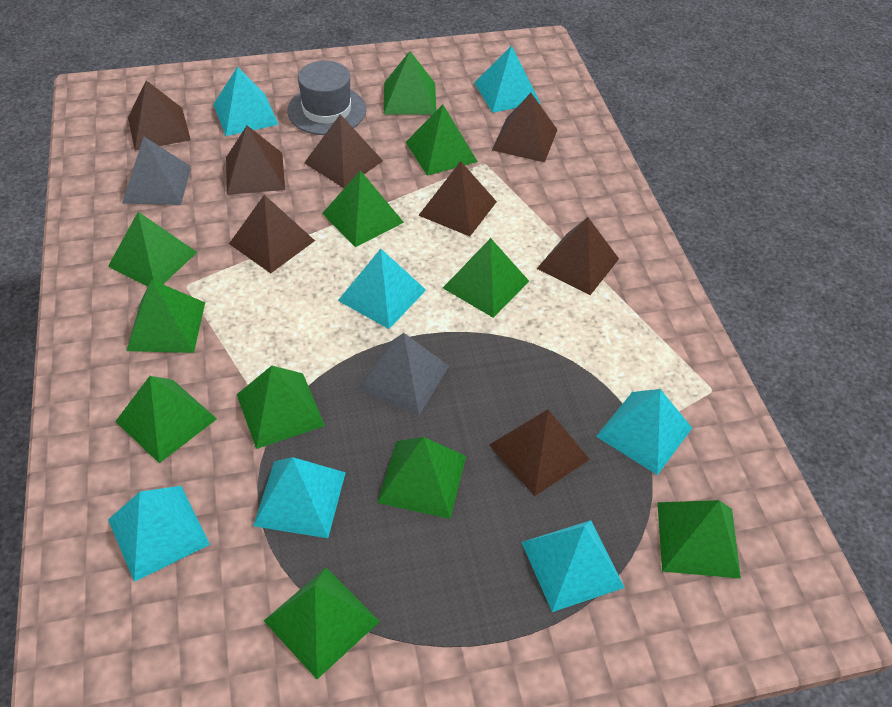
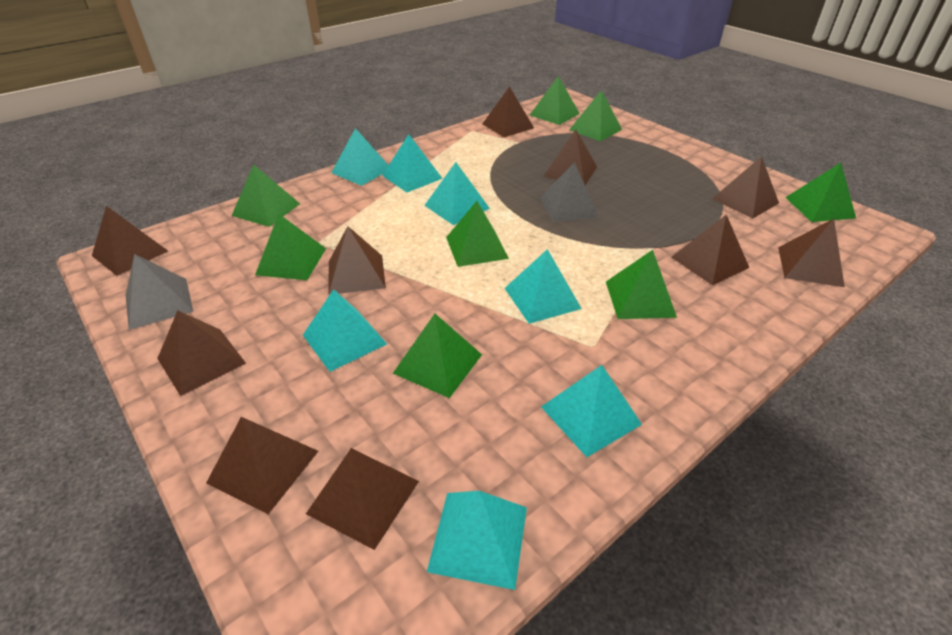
brown pyramid: 8 -> 10
green pyramid: 11 -> 8
grey hat: 1 -> 0

